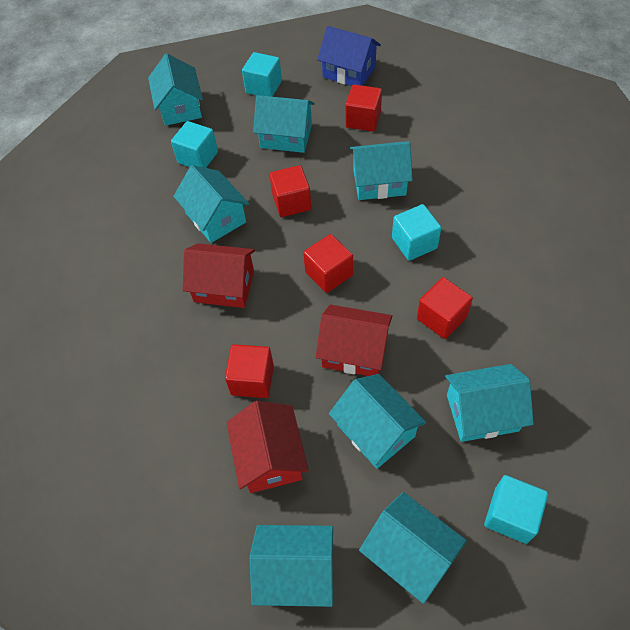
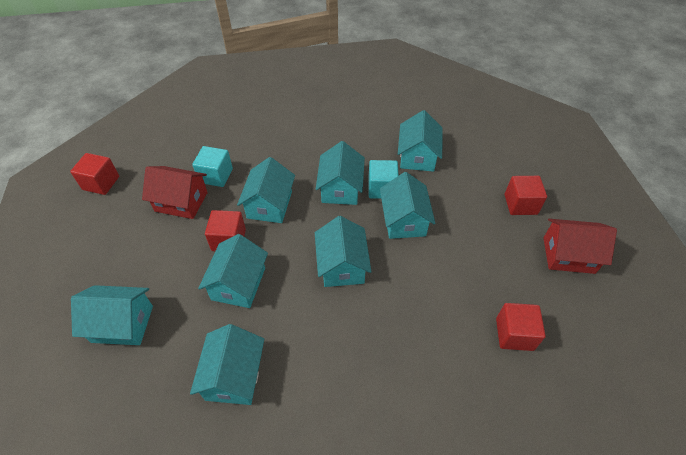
blue house: 1 -> 0
red cube: 5 -> 4
red house: 3 -> 2
turquoise cube: 4 -> 2

